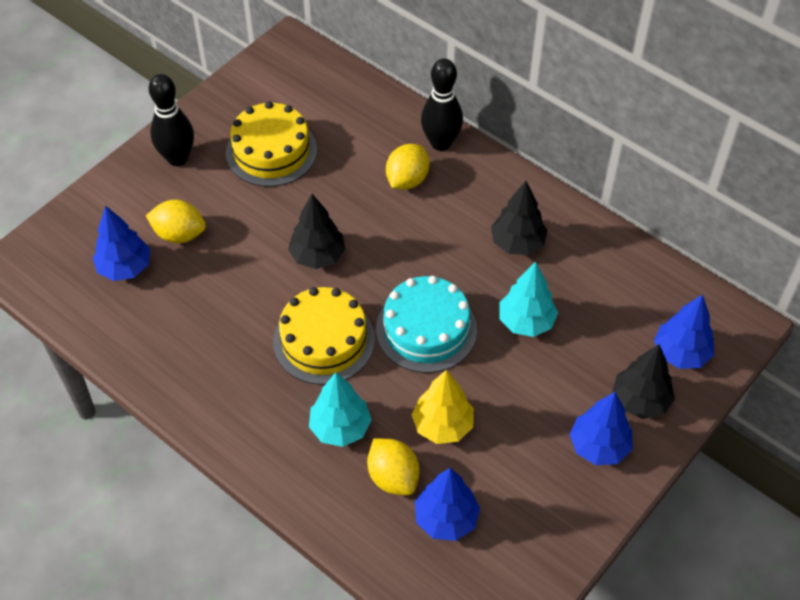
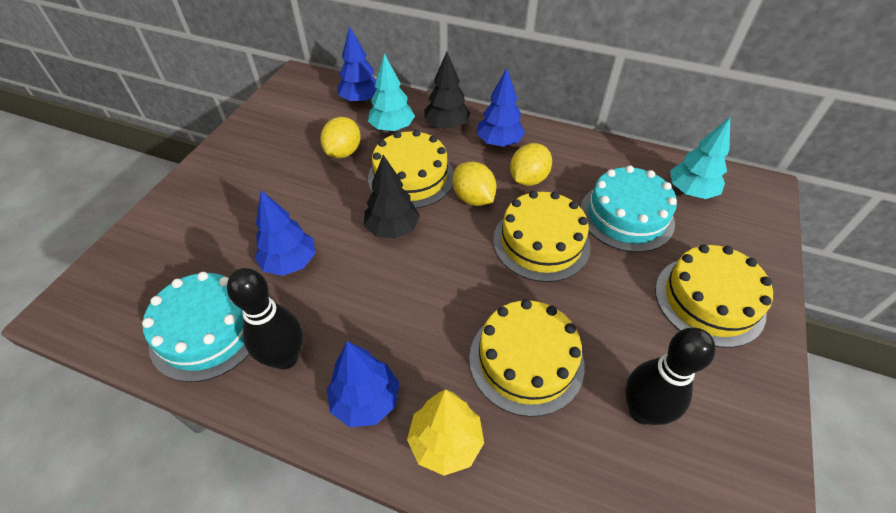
black tree: 3 -> 2
turquoise cake: 1 -> 2
yellow cake: 2 -> 4

